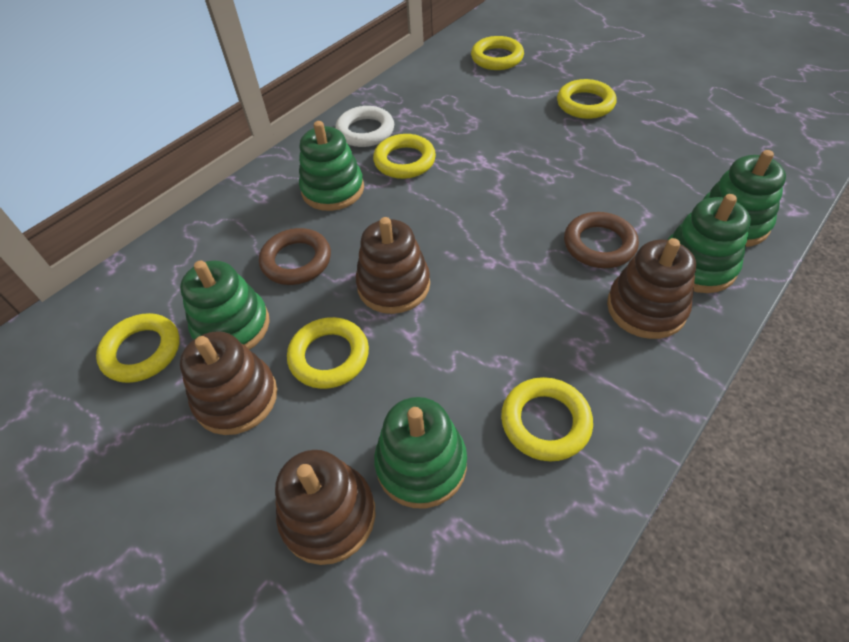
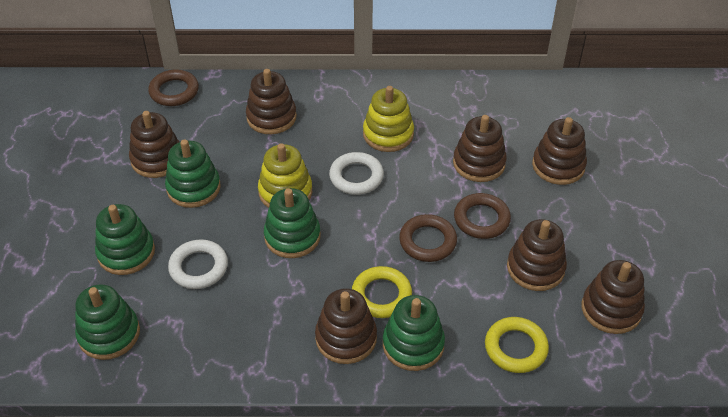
brown ring: 2 -> 3
brown stacking toy: 4 -> 7
white ring: 1 -> 2
yellow ring: 6 -> 2
yellow stacking toy: 0 -> 2

